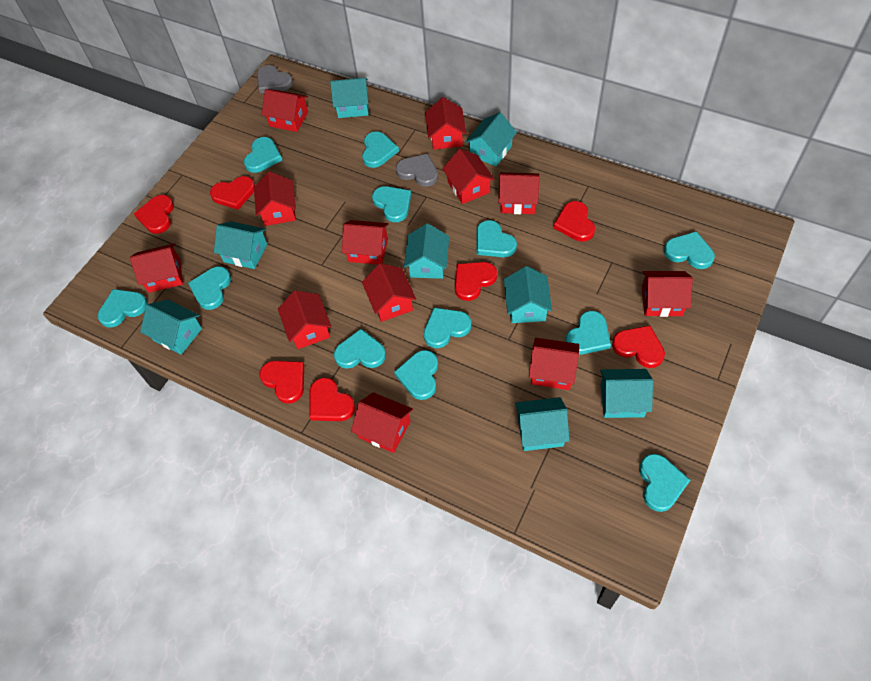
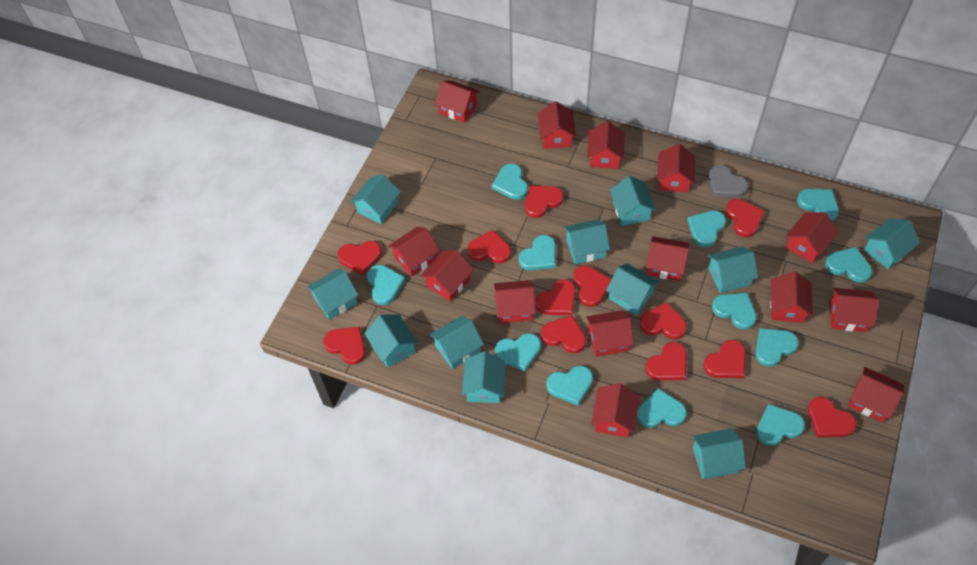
grey heart: 2 -> 1
red heart: 7 -> 12
red house: 12 -> 14
turquoise house: 8 -> 11

